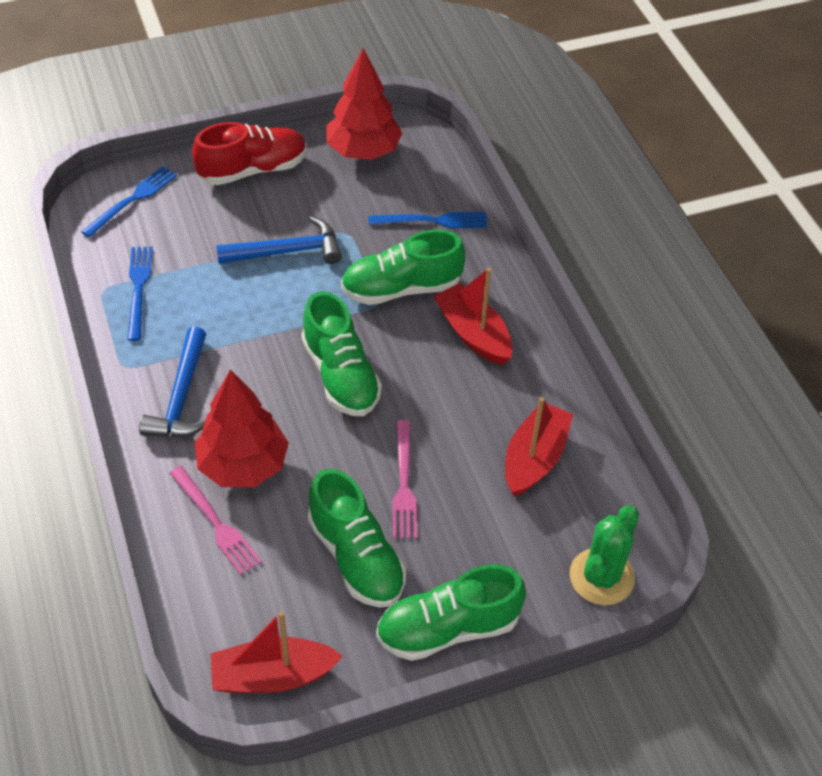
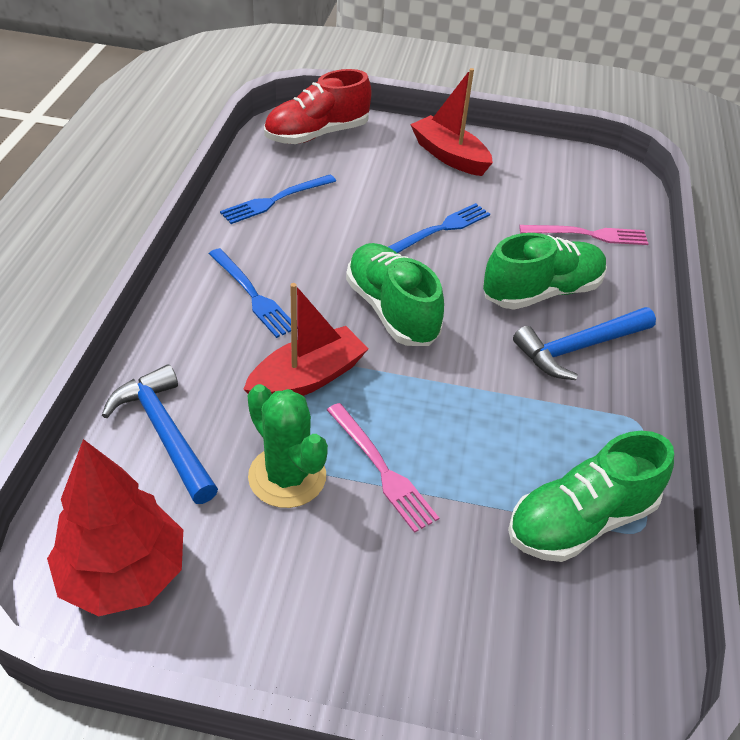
green shoe: 4 -> 3
red boat: 3 -> 2
red tree: 2 -> 1

